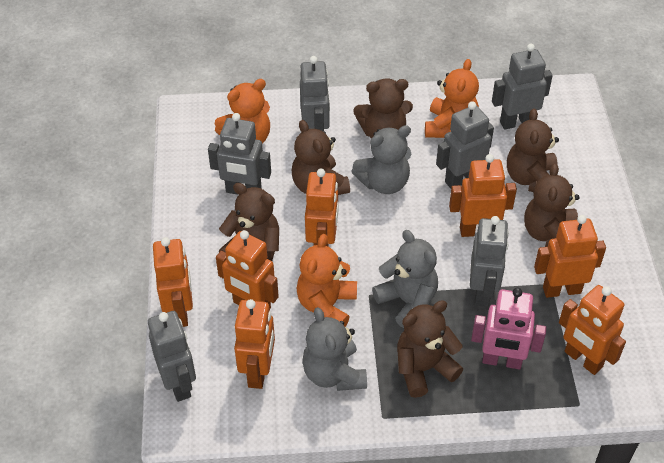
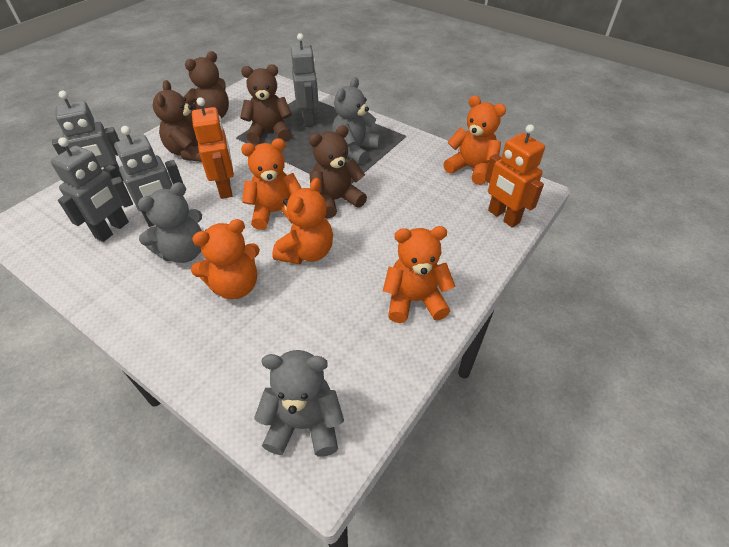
brown teddy bear: 6 -> 4
grey robot: 6 -> 4
orange robot: 7 -> 2
orange teddy bear: 3 -> 5
pink robot: 1 -> 0

